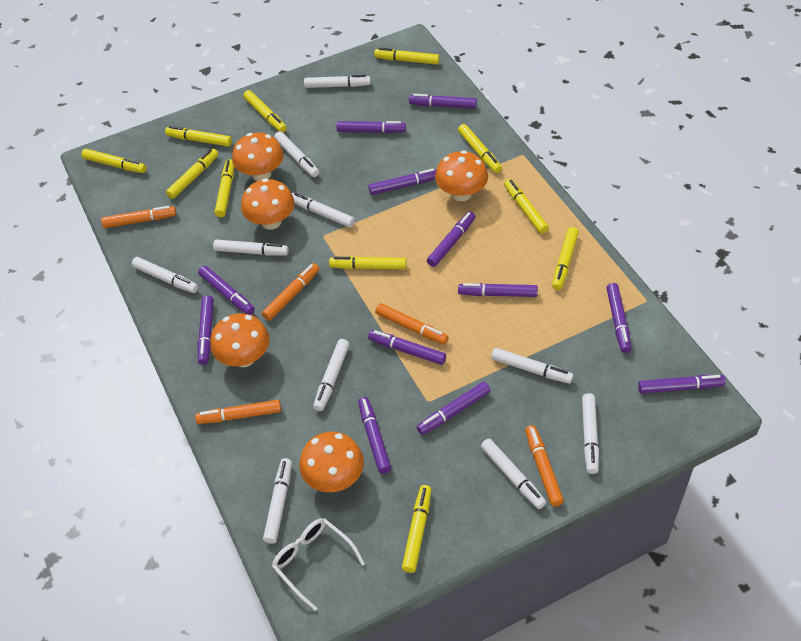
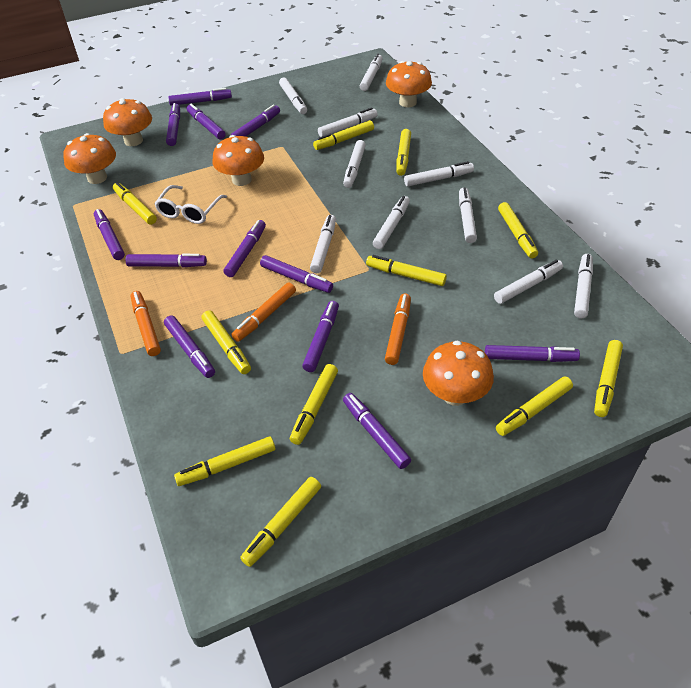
orange marker: 5 -> 3

